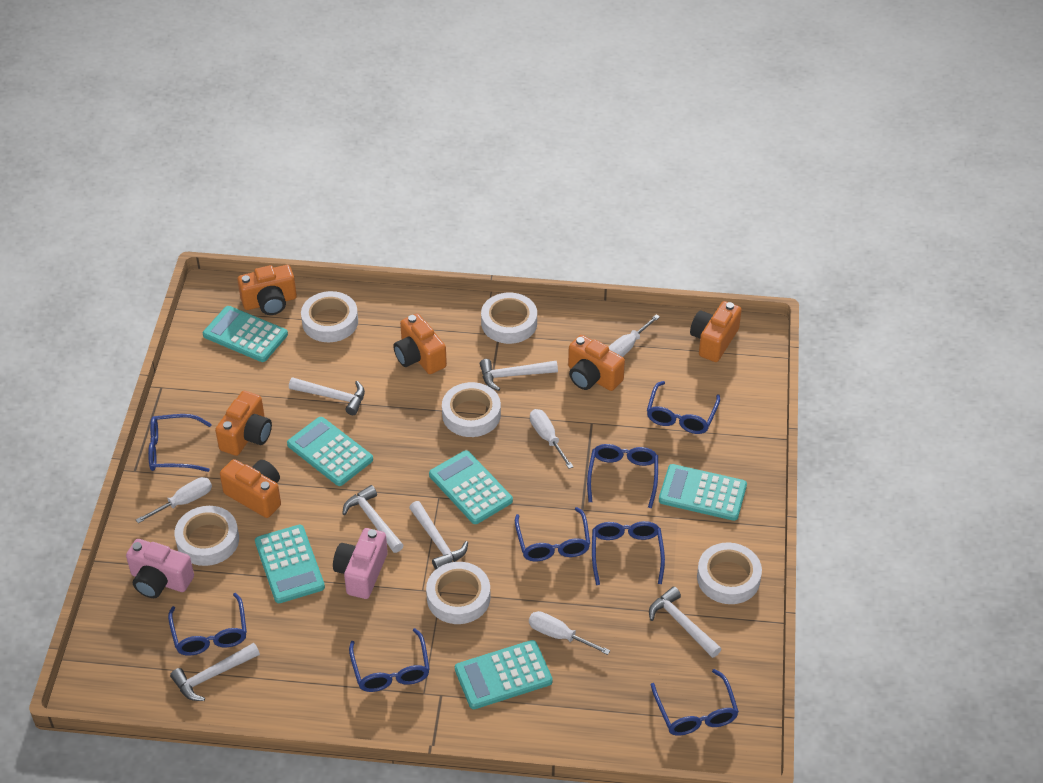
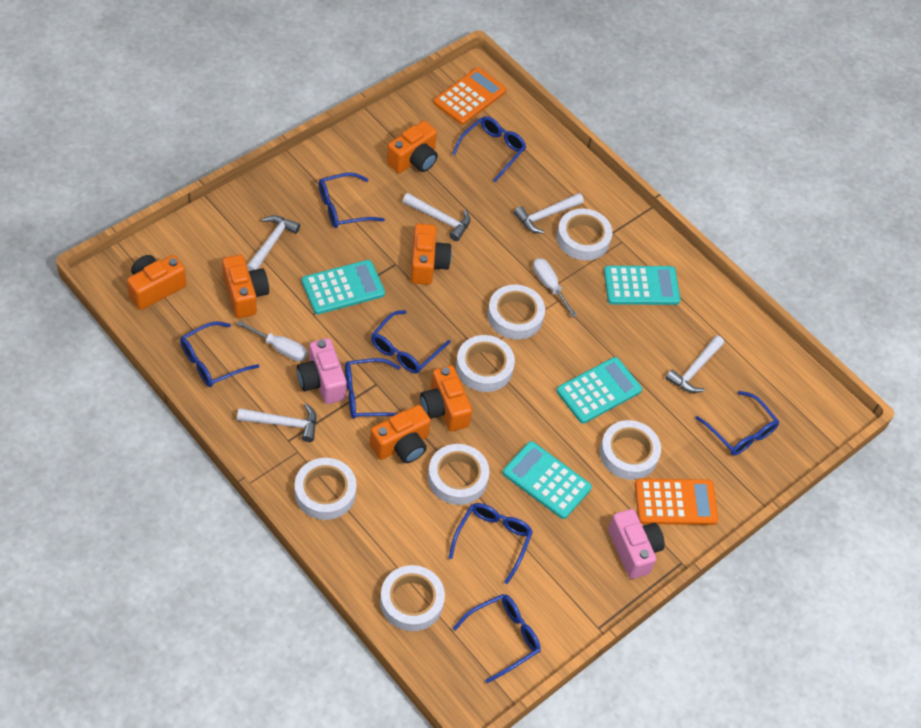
orange calculator: 0 -> 2
turquoise calculator: 6 -> 4
white hammer: 6 -> 5
white screwdriver: 4 -> 2
white tape: 6 -> 7

